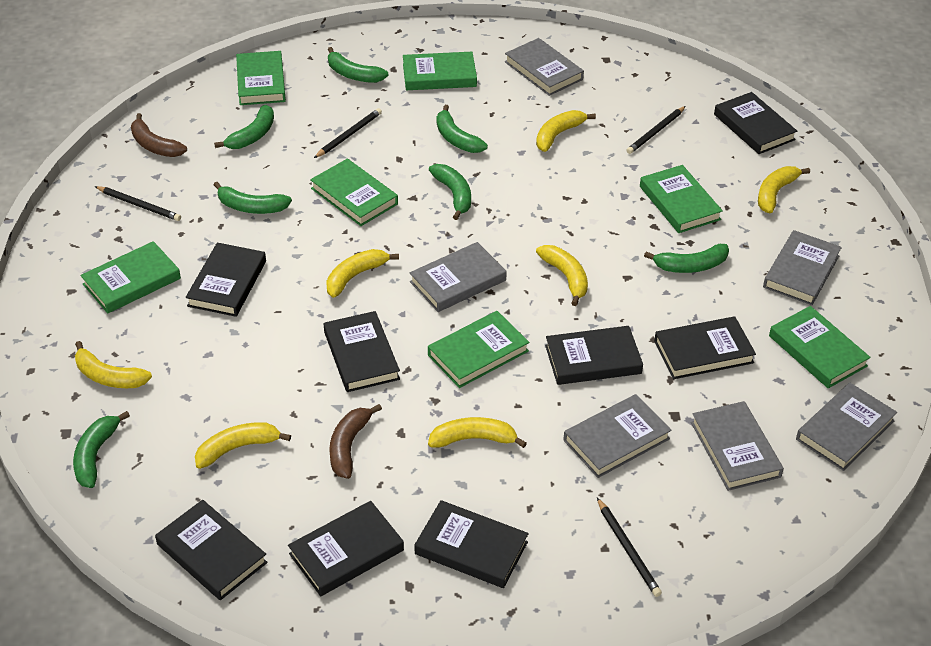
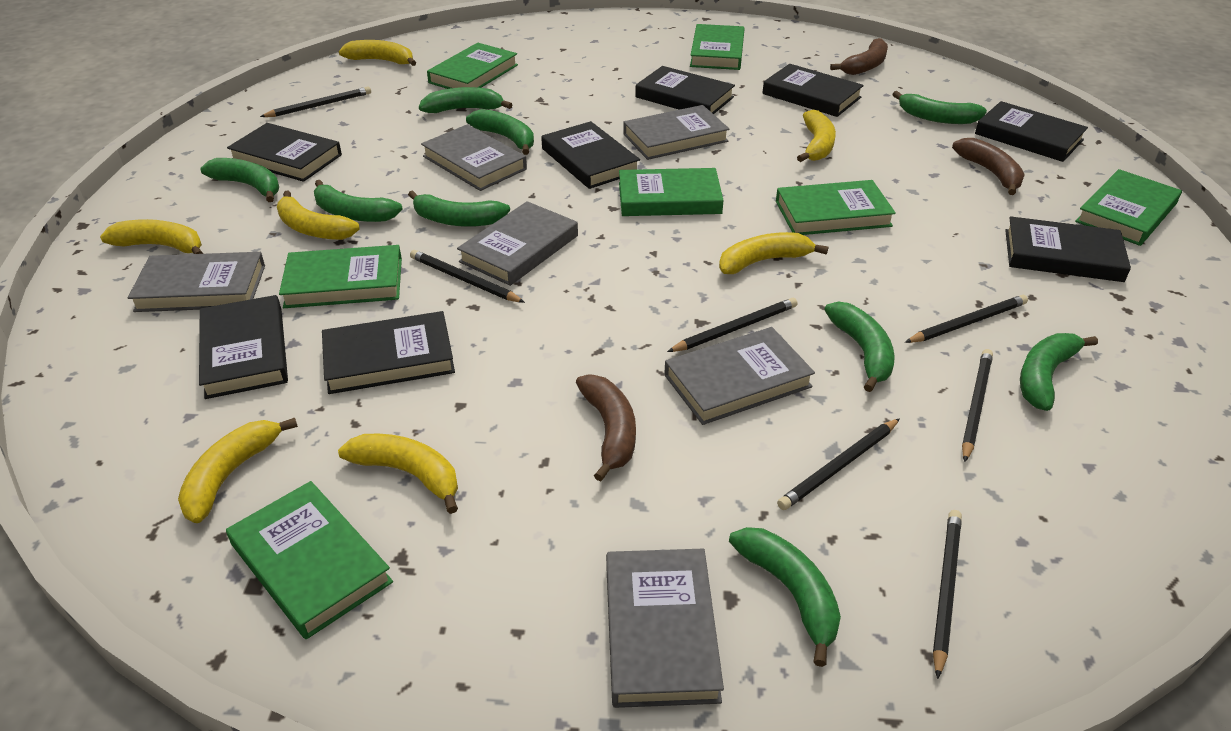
black pencil: 4 -> 7
brown banana: 2 -> 3
green banana: 7 -> 9

